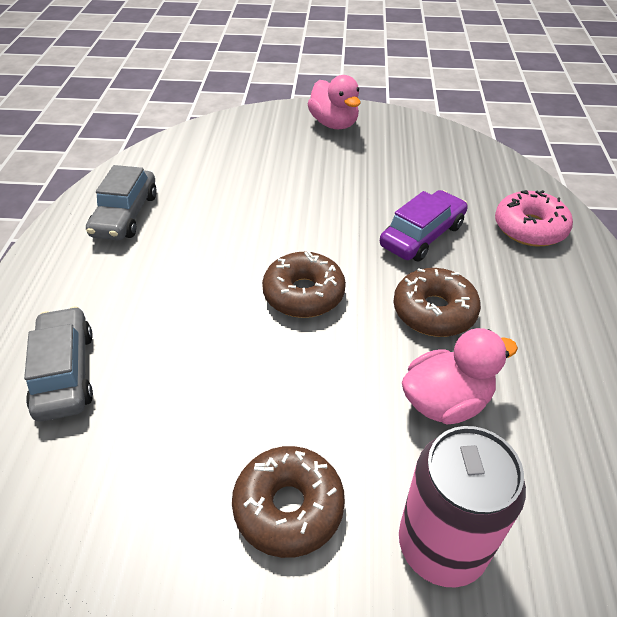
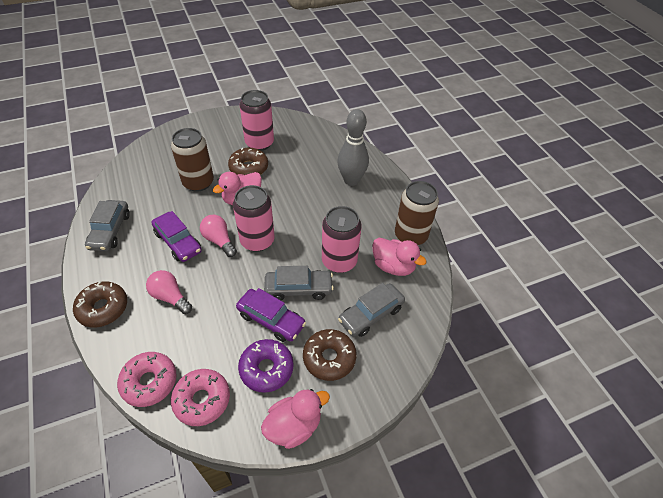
brown can: 0 -> 2
grey bowling pin: 0 -> 1
grey car: 2 -> 3
pink can: 1 -> 3
pink donut: 1 -> 2
pink duck: 2 -> 3
pink light bulb: 0 -> 2
purple car: 1 -> 2
purple donut: 0 -> 1

